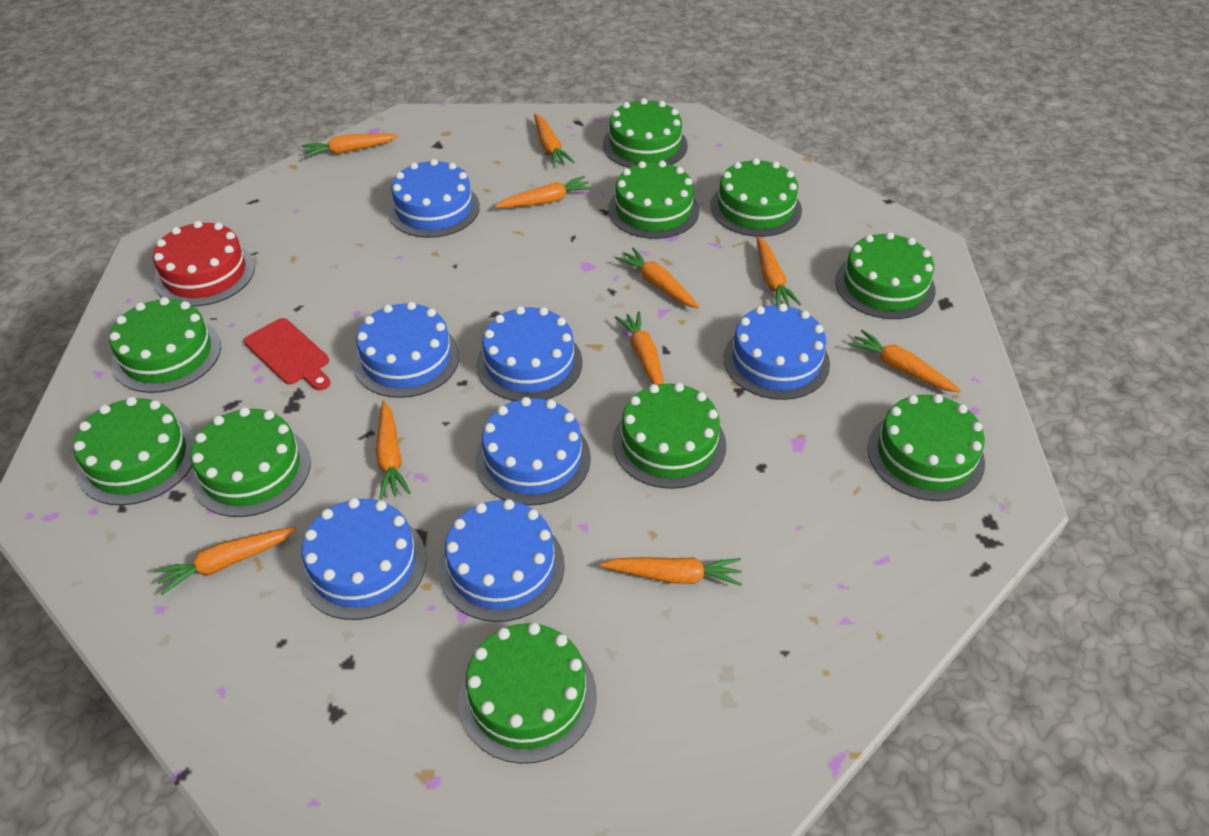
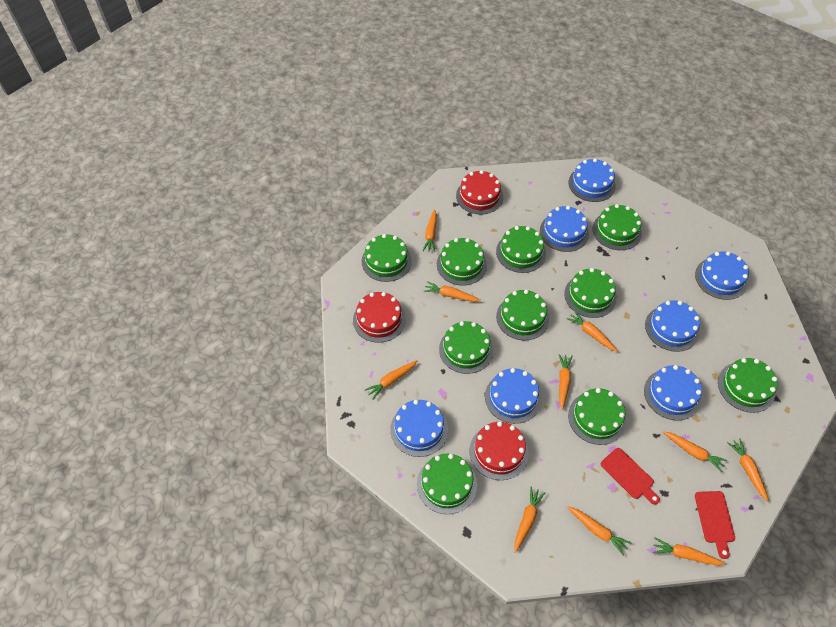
red cake: 1 -> 3
red cutting board: 1 -> 2

